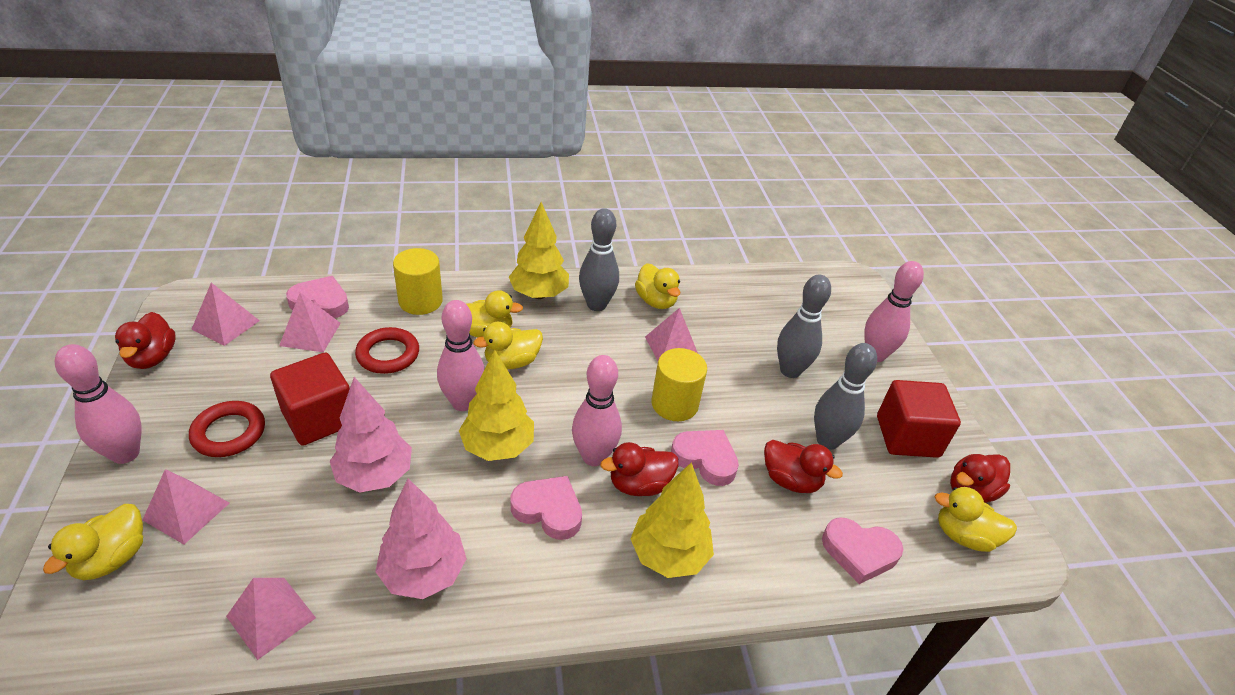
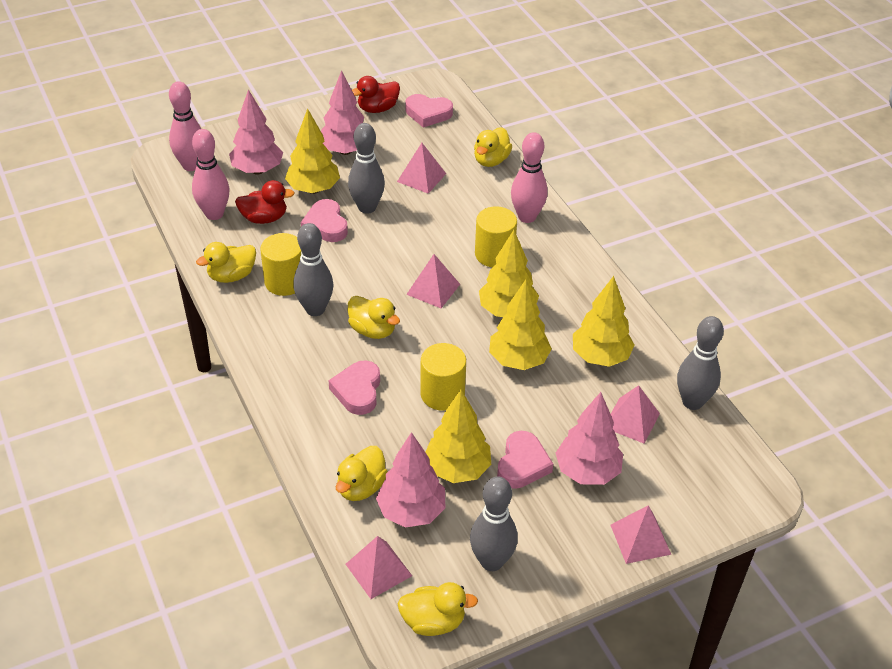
grey bowling pin: 3 -> 4
pink bowling pin: 4 -> 3
pink tree: 2 -> 4
red cube: 2 -> 0
red duck: 4 -> 2
red ring: 2 -> 0
yellow cylinder: 2 -> 3
yellow tree: 3 -> 5

